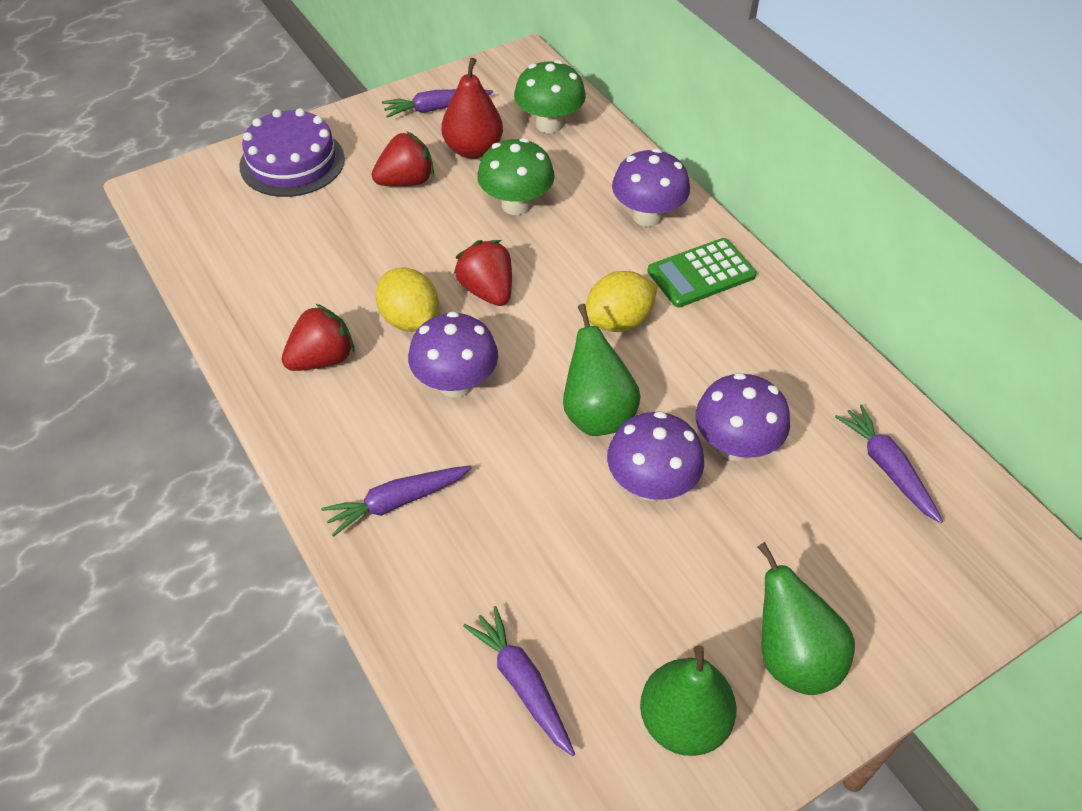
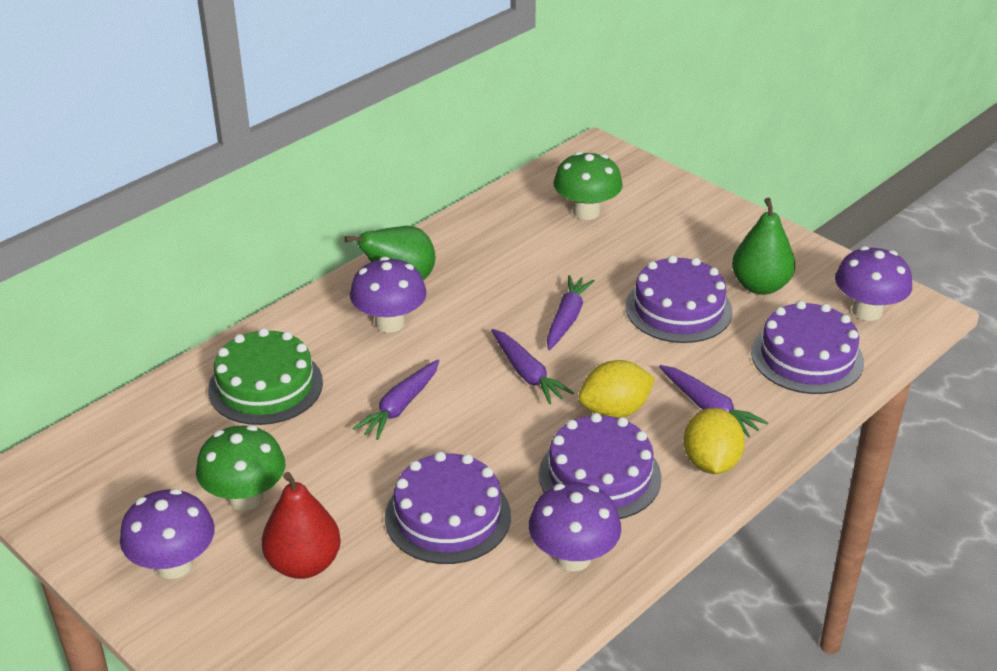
green cake: 0 -> 1
green calculator: 1 -> 0
green pear: 3 -> 2
purple cake: 1 -> 4
red strawberry: 3 -> 0

